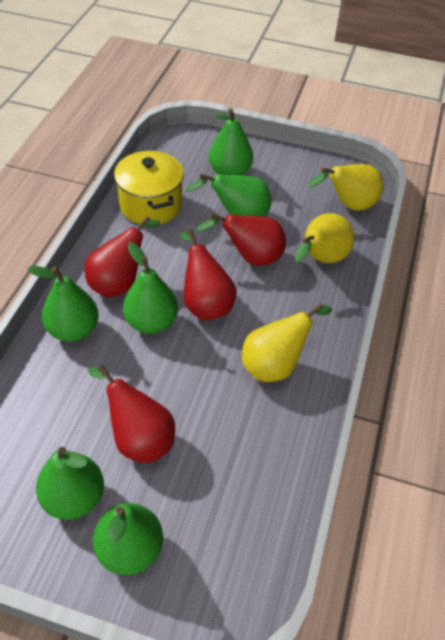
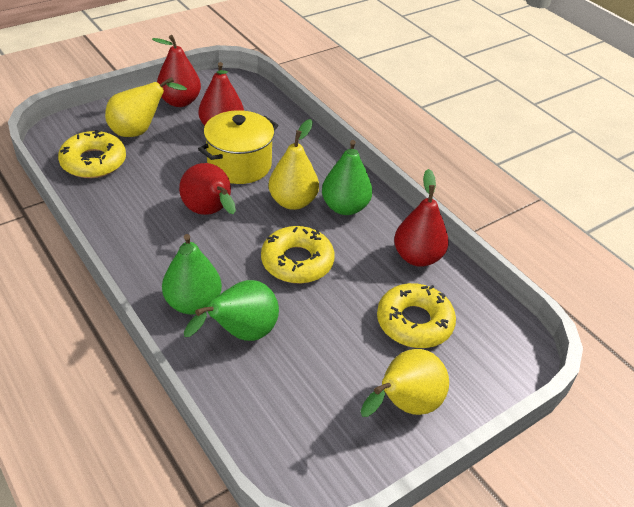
green pear: 6 -> 3
yellow donut: 0 -> 3

